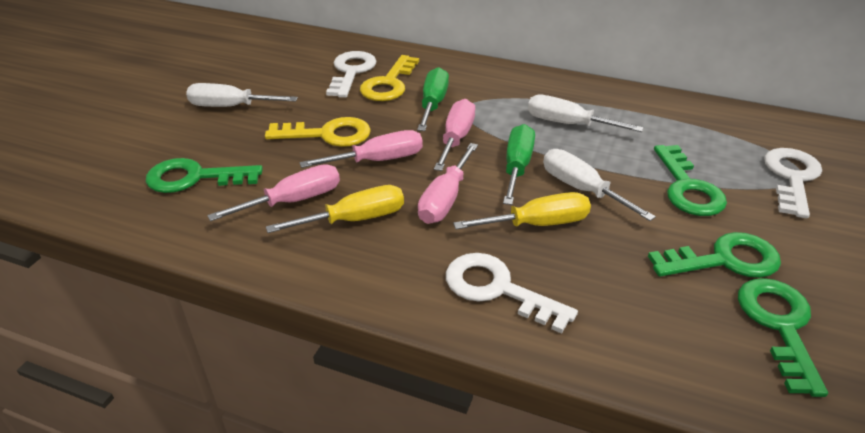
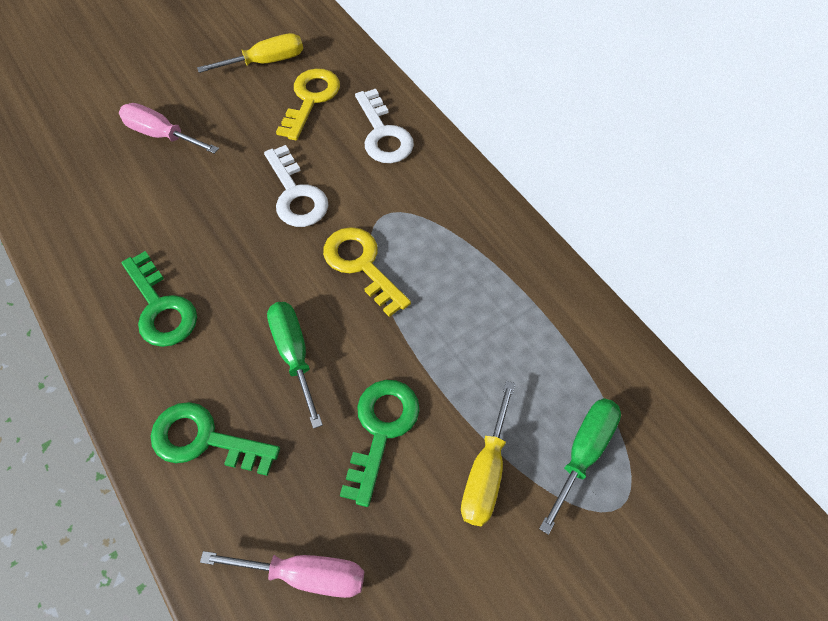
green key: 4 -> 3
pink screwdriver: 4 -> 2
white key: 3 -> 2
white screwdriver: 3 -> 0

